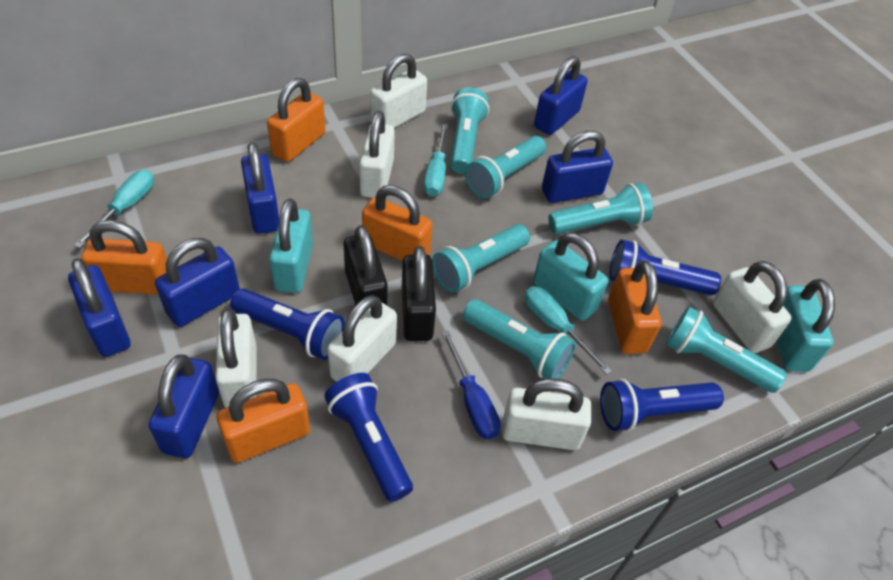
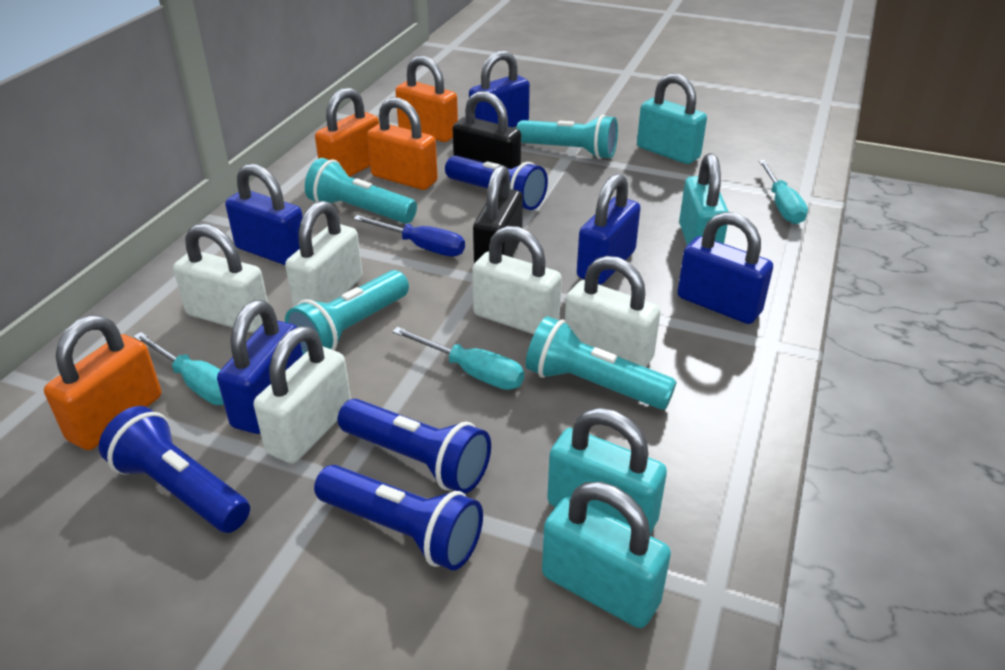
blue padlock: 6 -> 5
orange padlock: 5 -> 4
turquoise flashlight: 6 -> 4
turquoise padlock: 3 -> 4
white padlock: 6 -> 5

